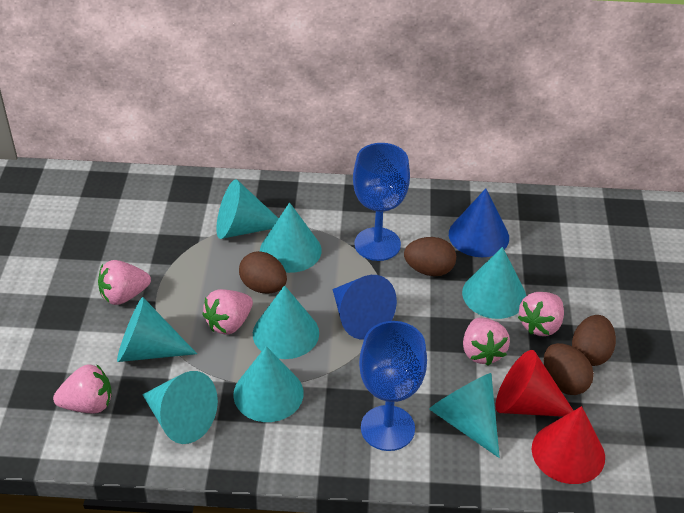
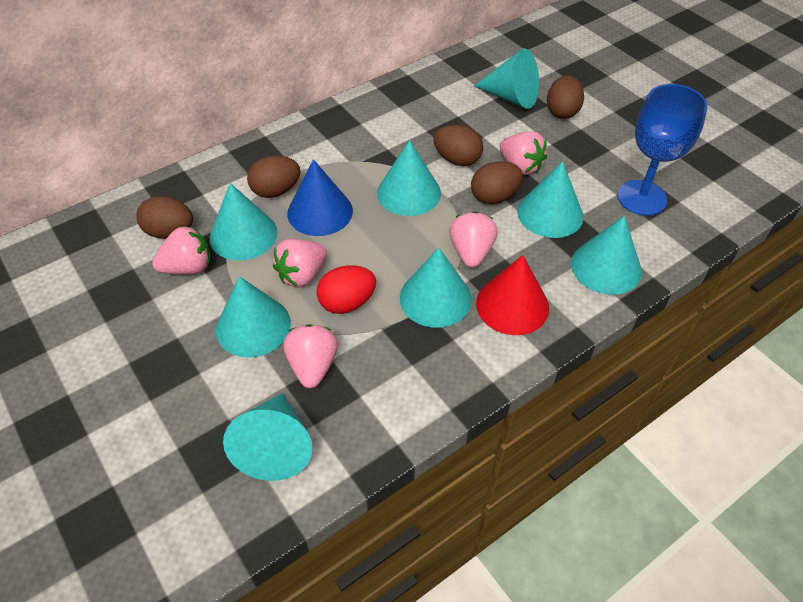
blue cone: 2 -> 1
blue goblet: 2 -> 1
brown egg: 4 -> 5
red cone: 2 -> 1
red egg: 0 -> 1

